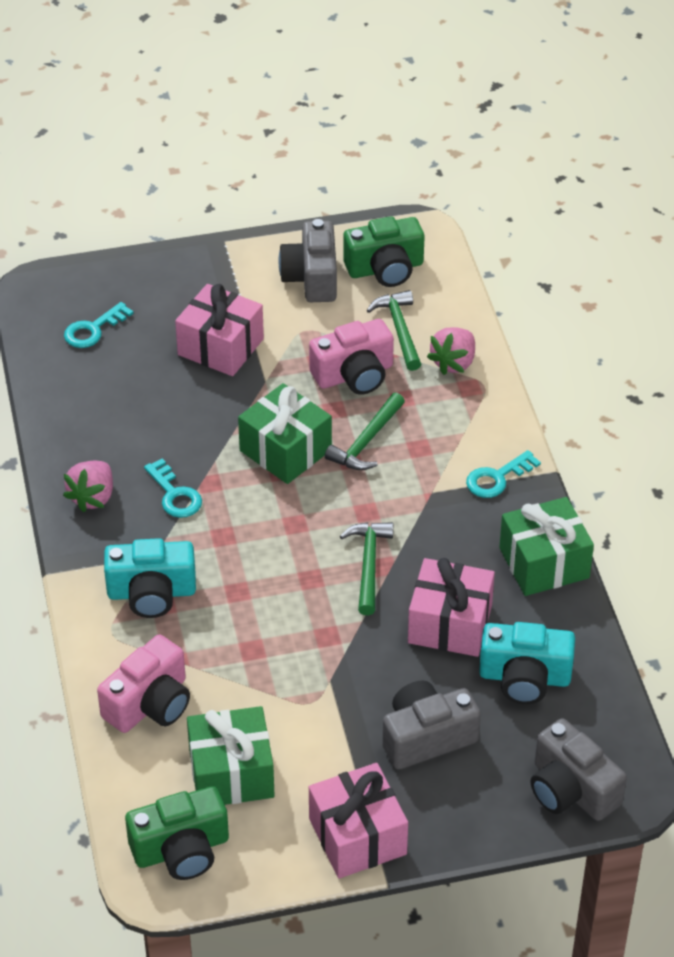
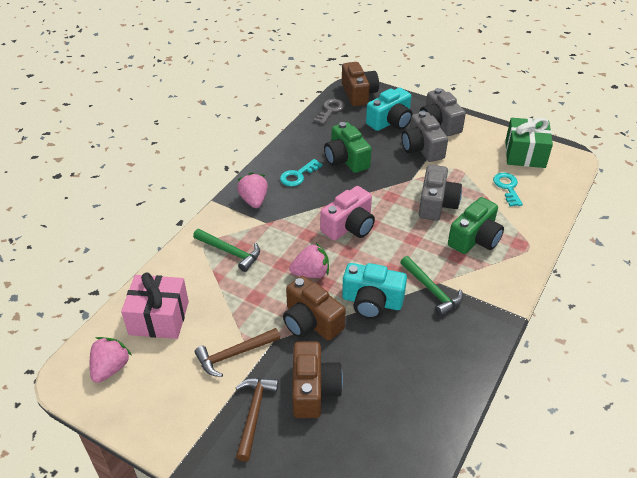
brown camera: 0 -> 3
brown hammer: 0 -> 2
green gift: 3 -> 1
green hammer: 3 -> 2
grey key: 0 -> 1
pink camera: 2 -> 1
pink gift: 3 -> 1
pink strawberry: 2 -> 3
turquoise key: 3 -> 2

